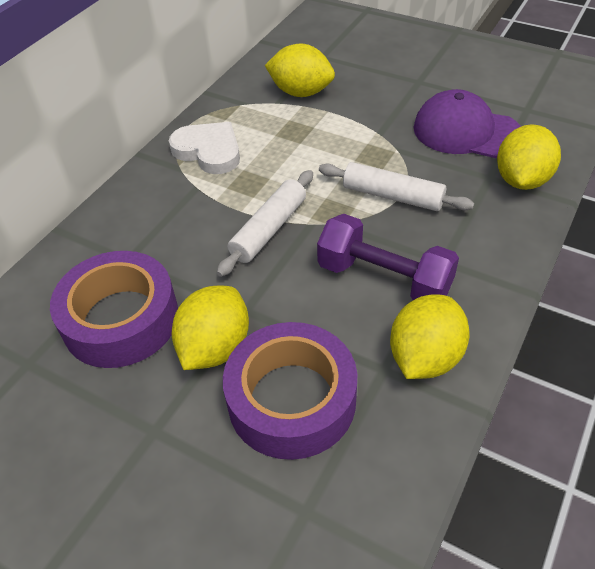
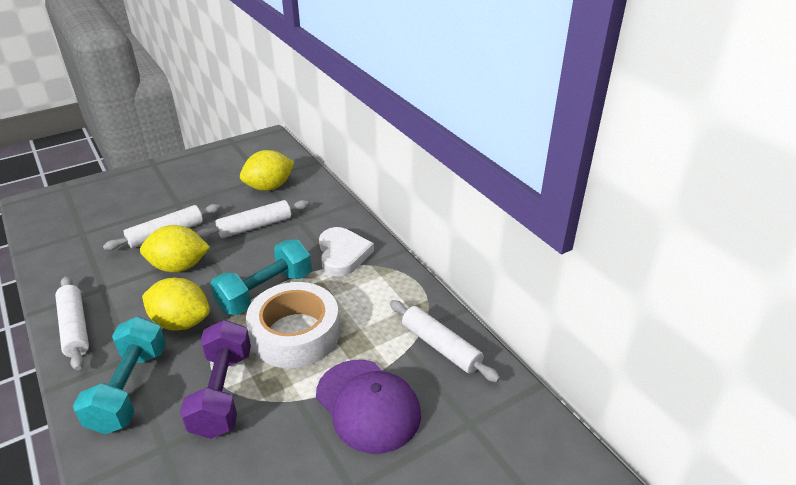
purple tape: 2 -> 0
turquoise dumbbell: 0 -> 2
white rolling pin: 2 -> 4
white tape: 0 -> 1
yellow lemon: 4 -> 3

